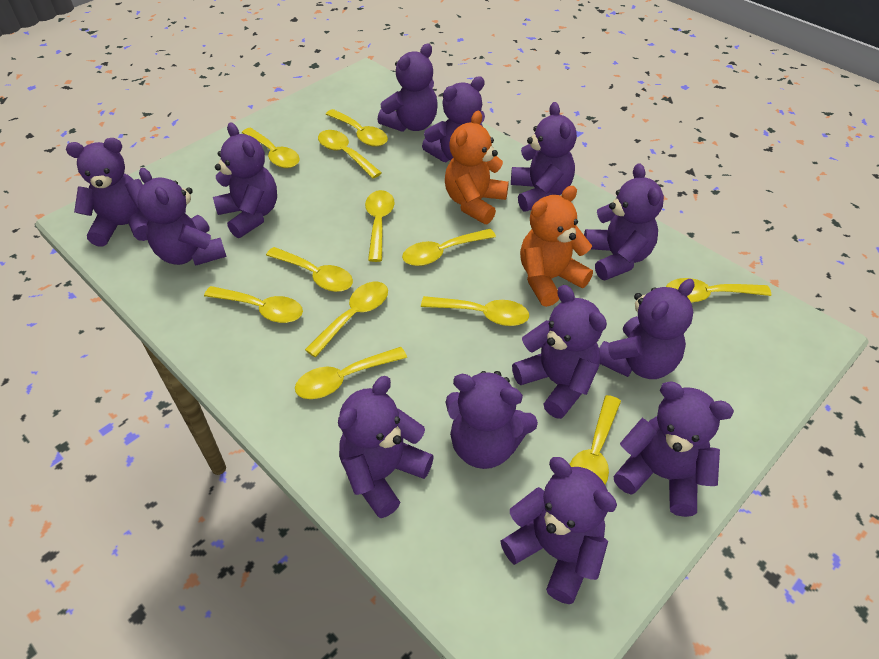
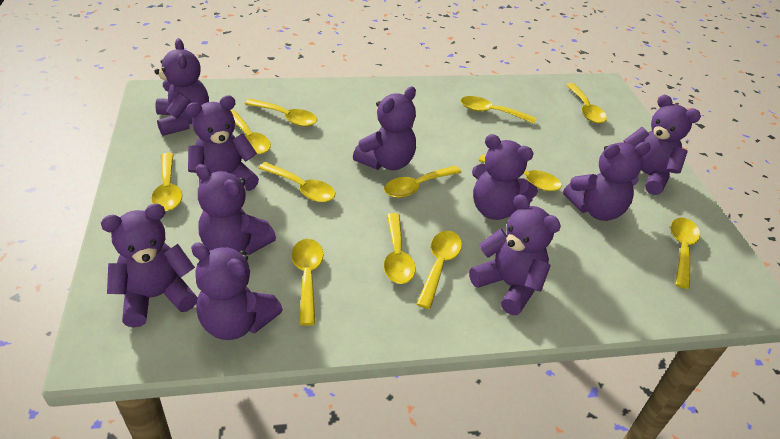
orange teddy bear: 2 -> 0
purple teddy bear: 13 -> 10

